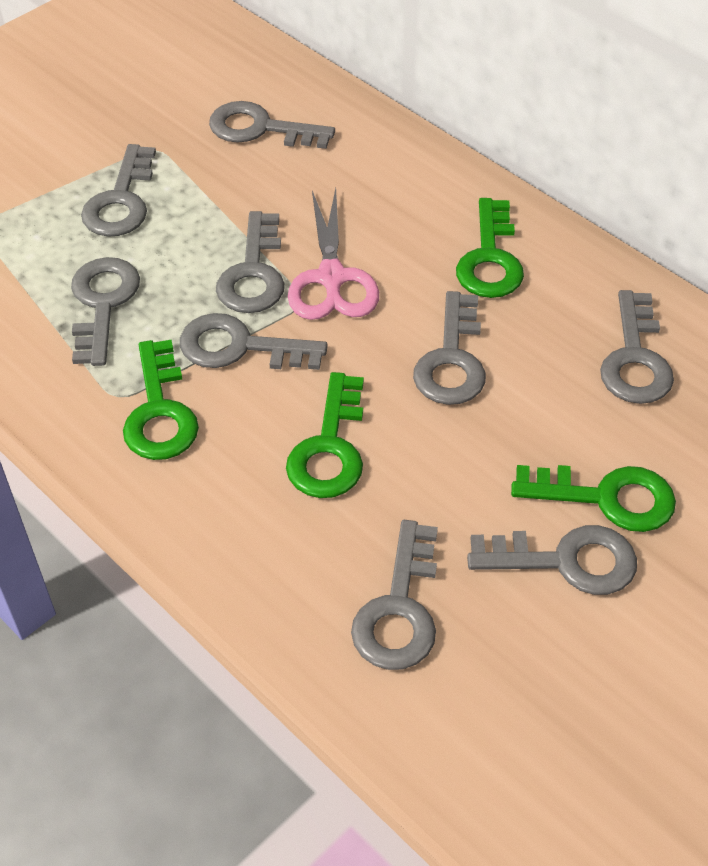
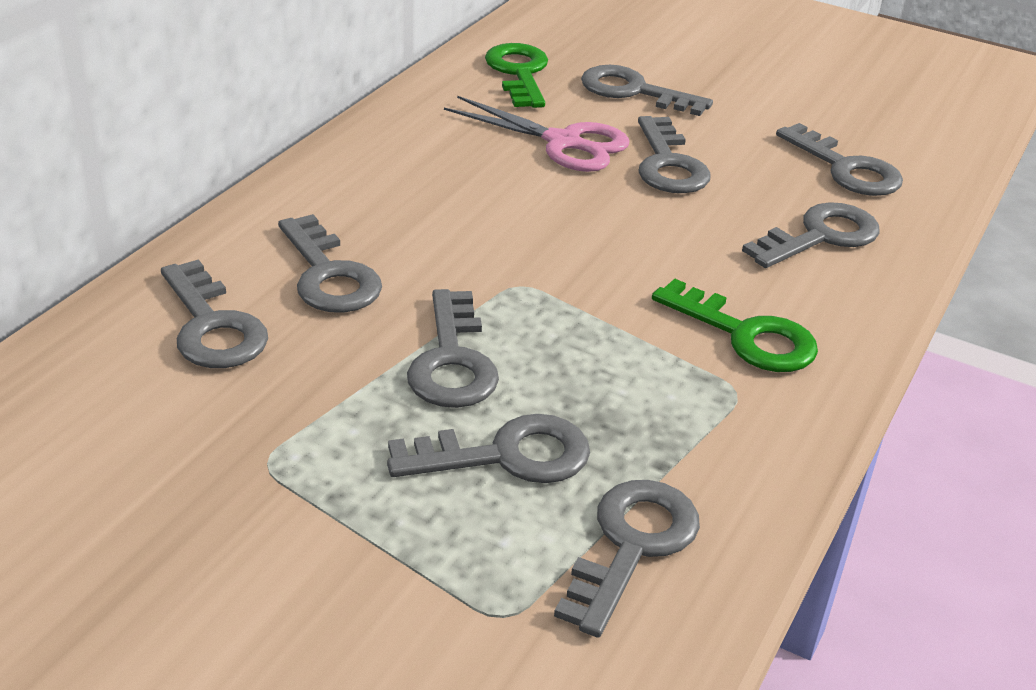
green key: 4 -> 2

